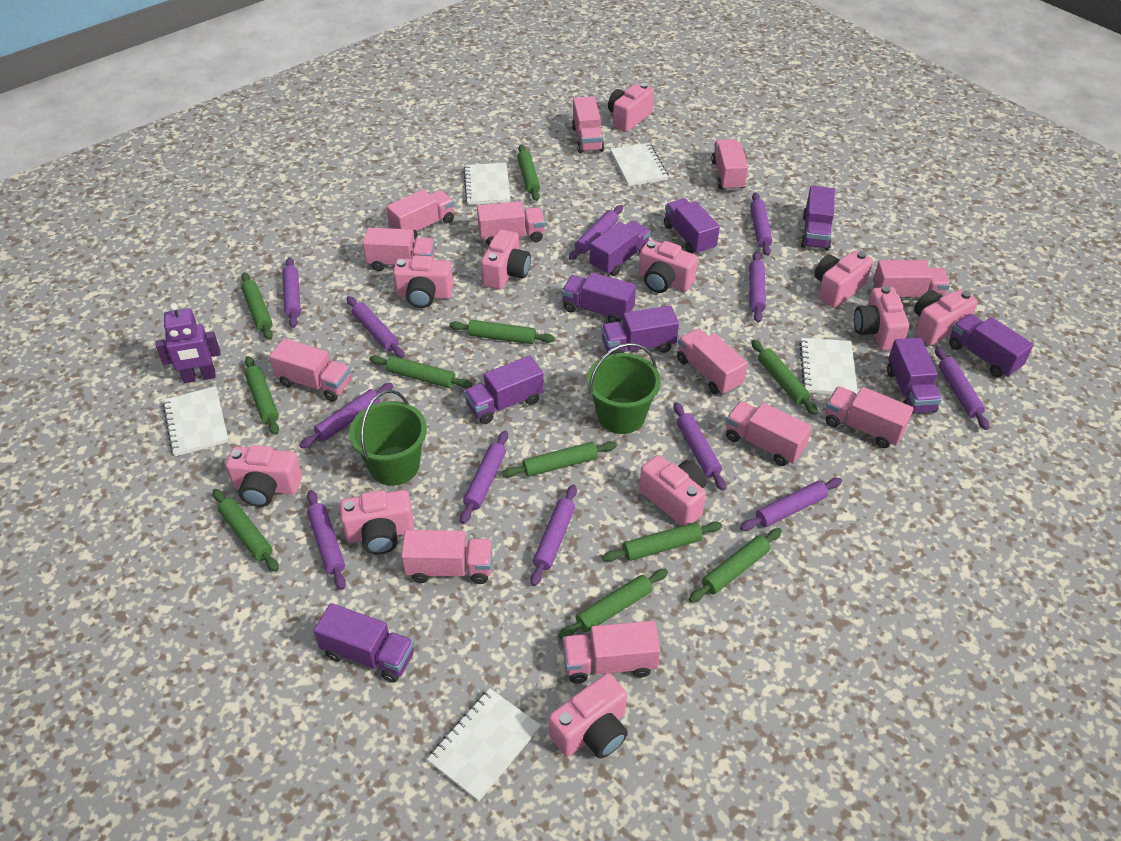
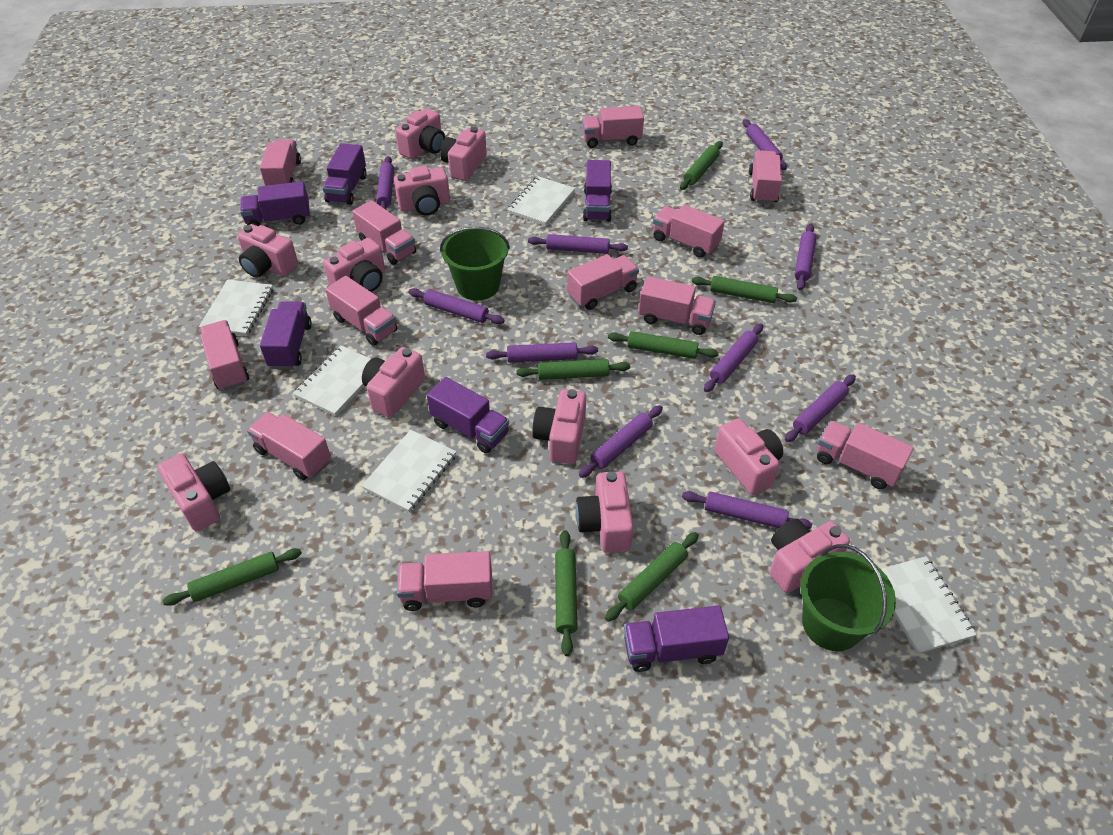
green rolling pin: 11 -> 7
purple robot: 1 -> 0
purple rolling pin: 12 -> 10
purple truck: 9 -> 6

